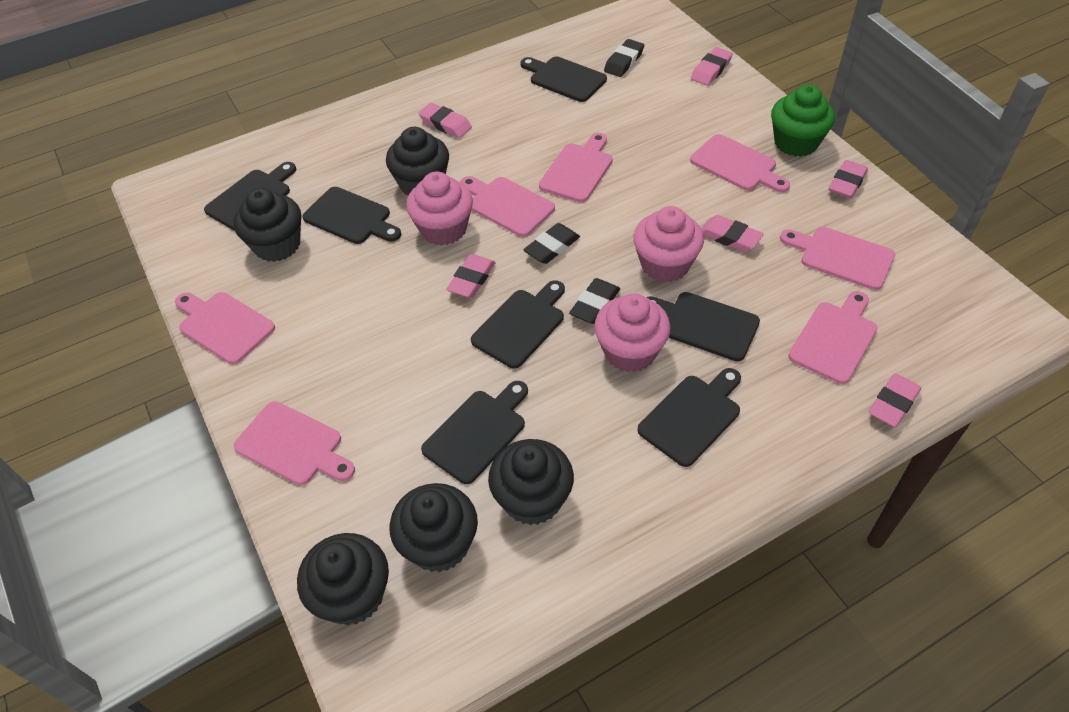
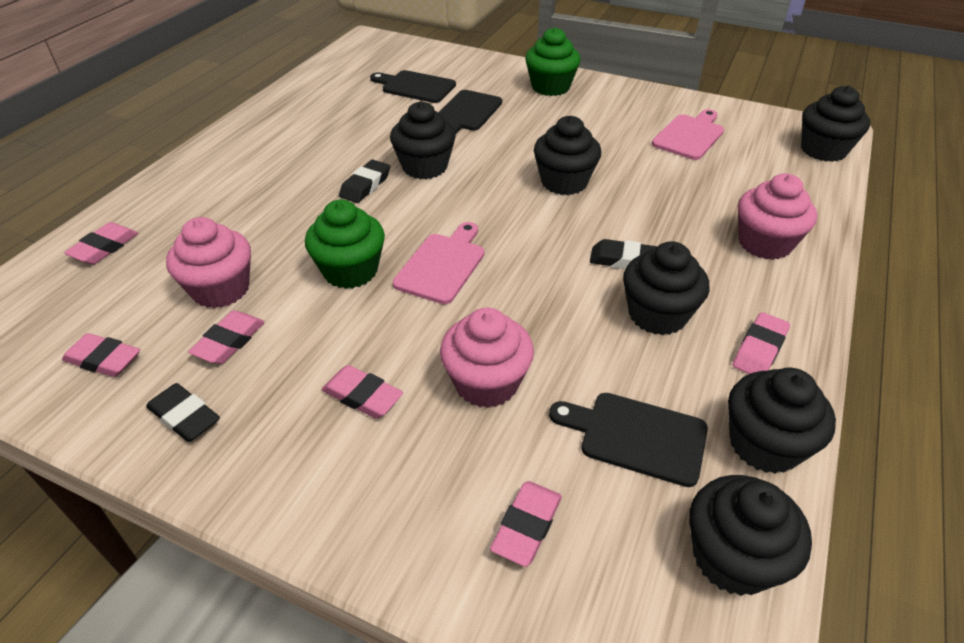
black cupcake: 5 -> 6
black cutting board: 7 -> 3
green cupcake: 1 -> 2
pink cutting board: 7 -> 2

